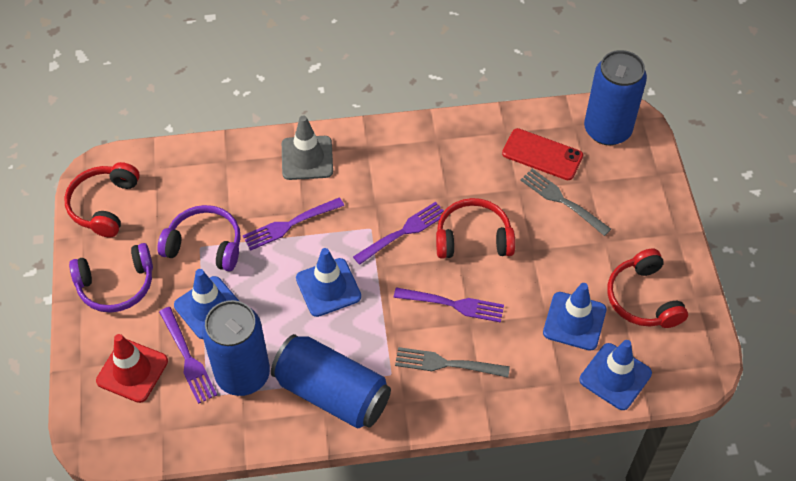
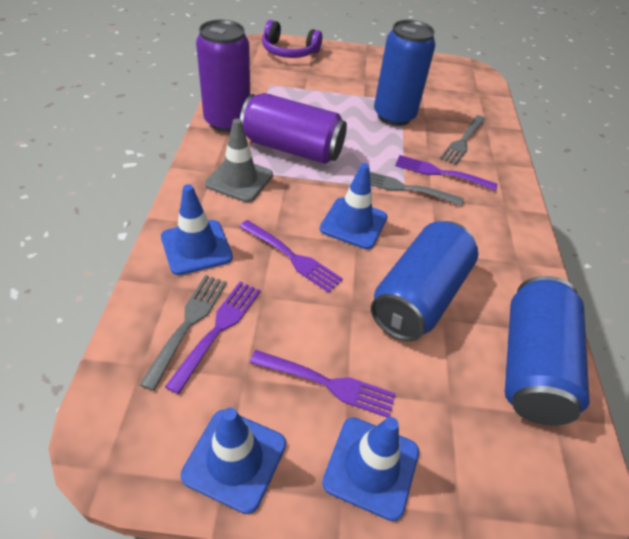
grey fork: 2 -> 3
purple can: 0 -> 2
purple headphones: 2 -> 1
red headphones: 3 -> 0
red phone: 1 -> 0
red traffic cone: 1 -> 0

